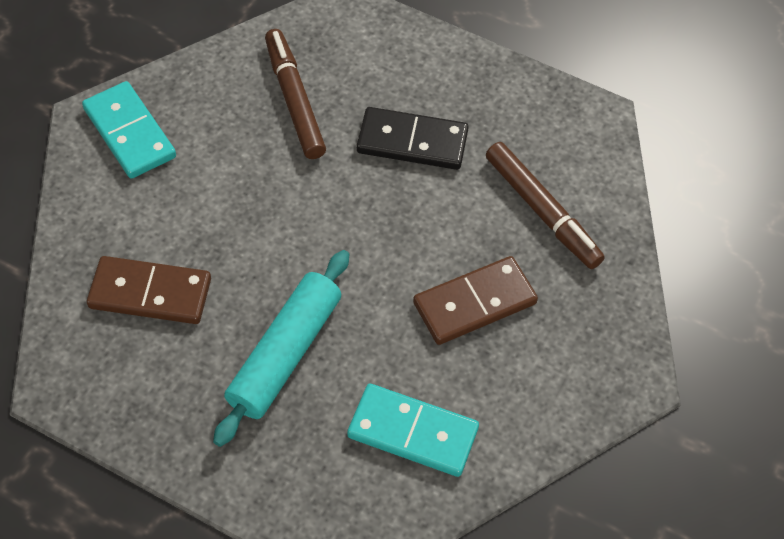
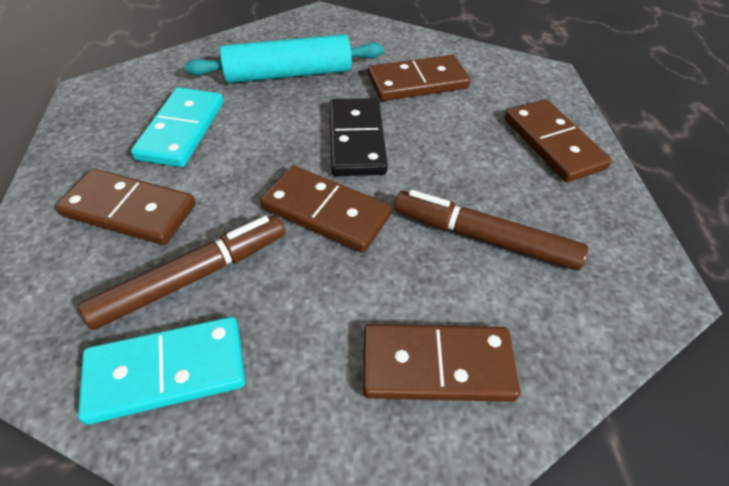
brown domino: 2 -> 5

